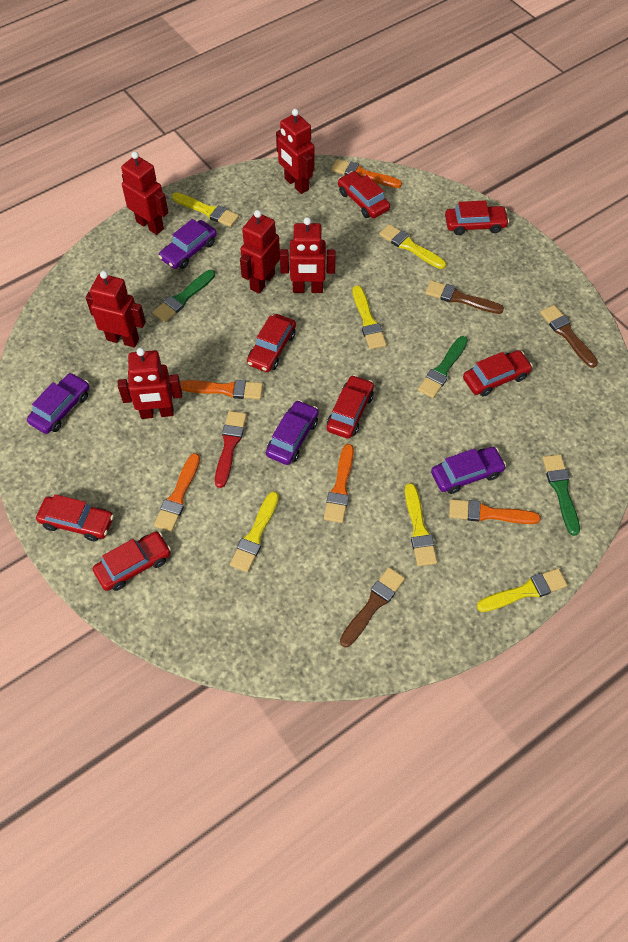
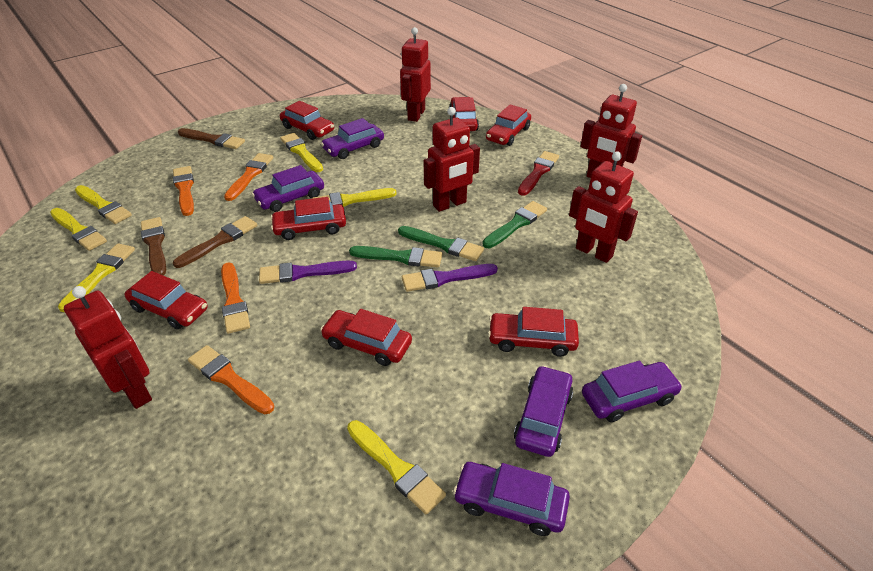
orange brush: 5 -> 4
purple brush: 0 -> 2
purple car: 4 -> 5
red robot: 6 -> 5

